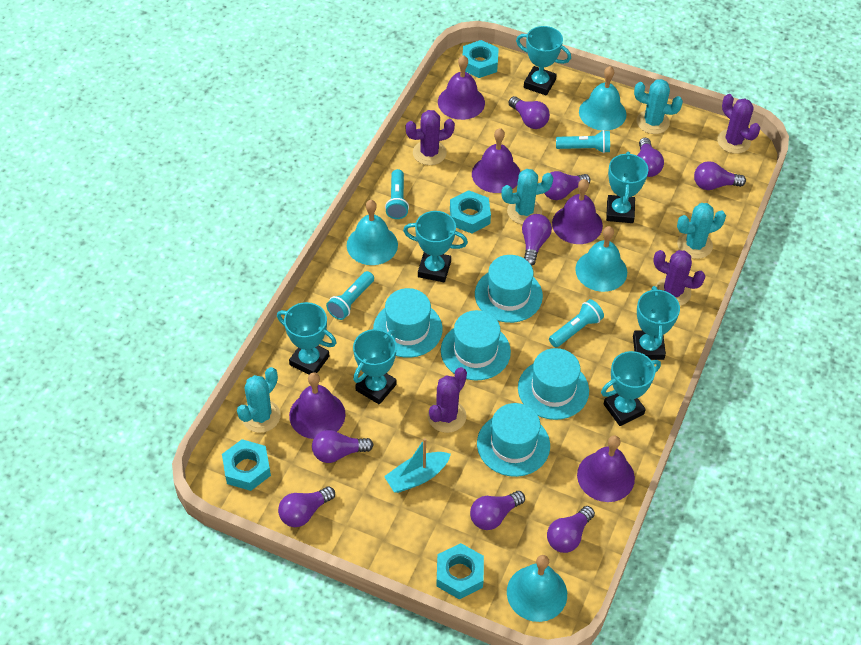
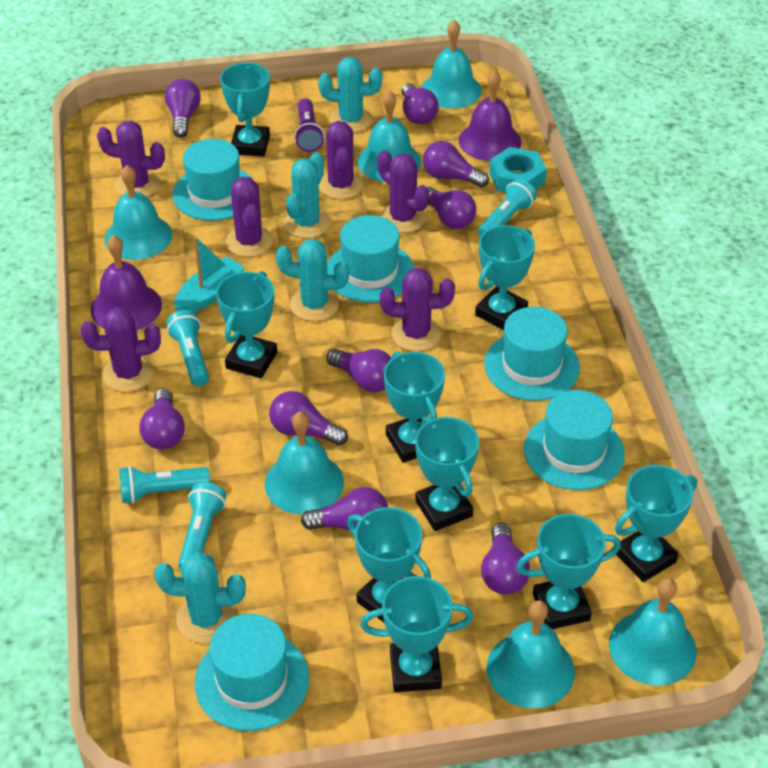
purple bell: 5 -> 2
purple cactus: 4 -> 6
purple flashlight: 0 -> 1
turquoise bell: 4 -> 6
turquoise nut: 4 -> 1
turquoise trophy: 7 -> 9

